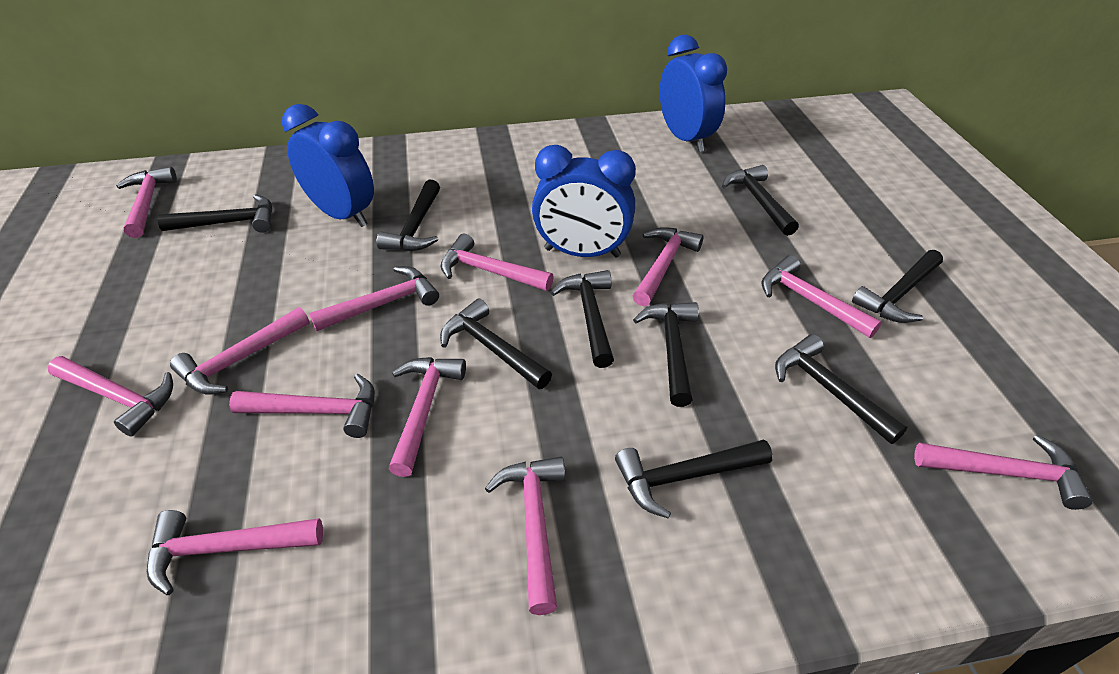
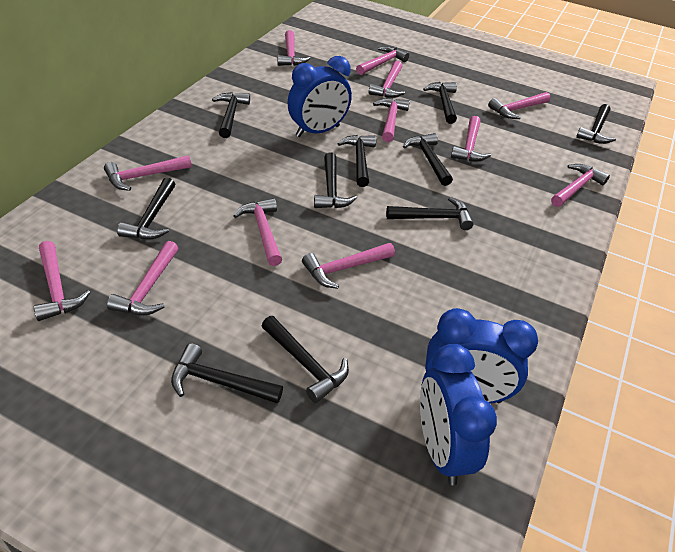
black hammer: 9 -> 10

